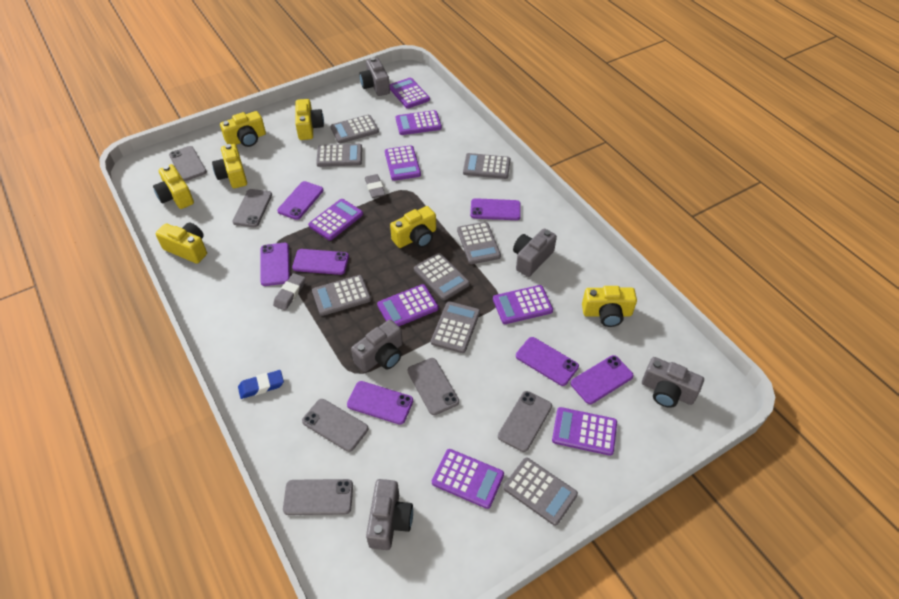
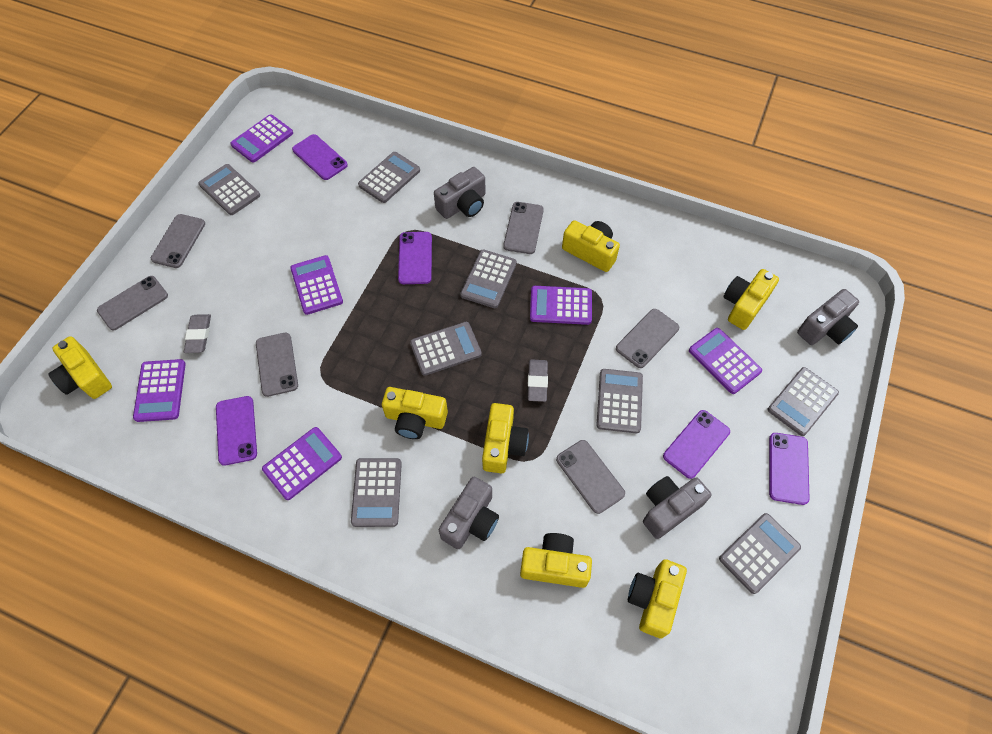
blue eraser: 1 -> 0
grey camera: 5 -> 4
purple calculator: 8 -> 6
purple phone: 7 -> 5

